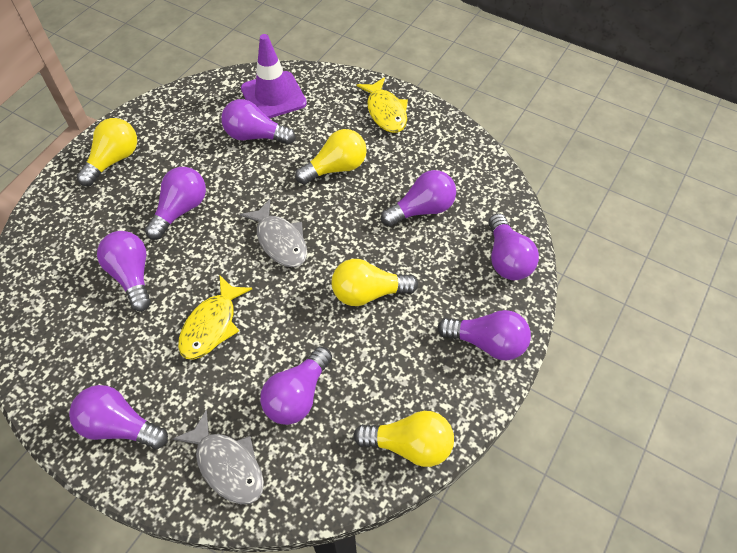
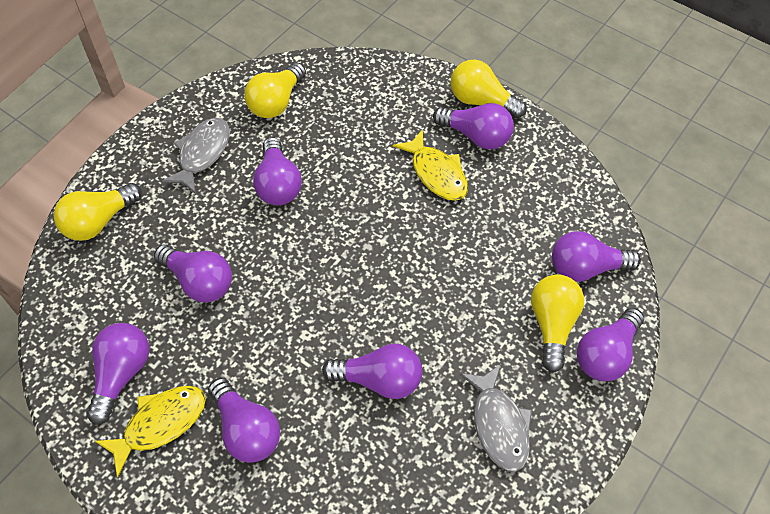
purple traffic cone: 1 -> 0

